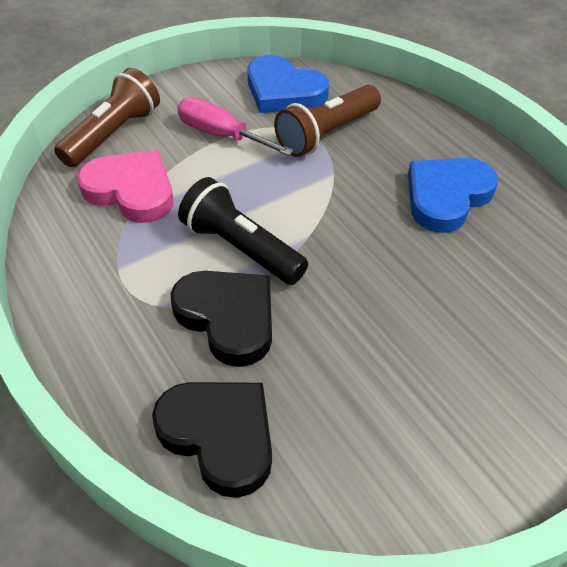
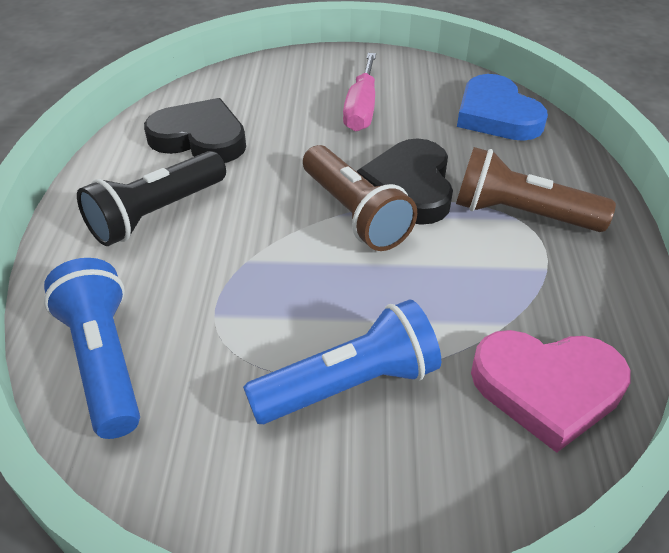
blue flashlight: 0 -> 2
blue heart: 2 -> 1

